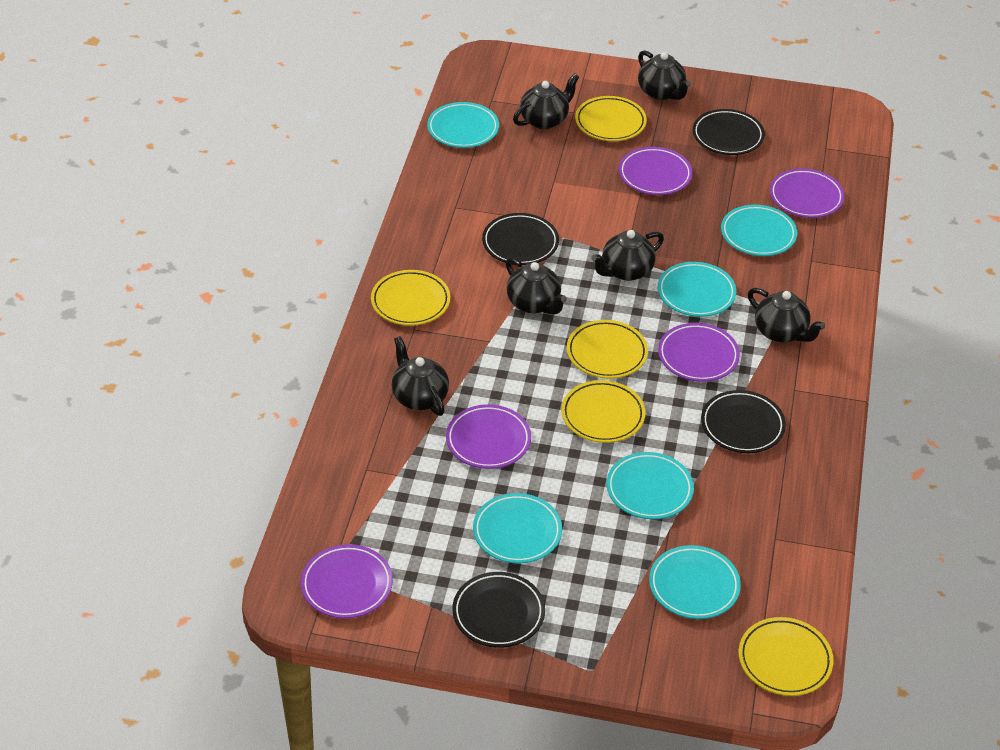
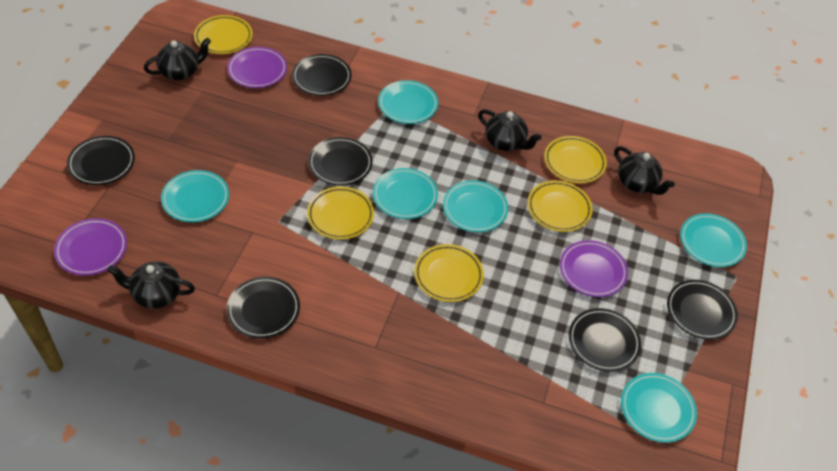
black plate: 4 -> 6
black teapot: 6 -> 4
purple plate: 5 -> 3

